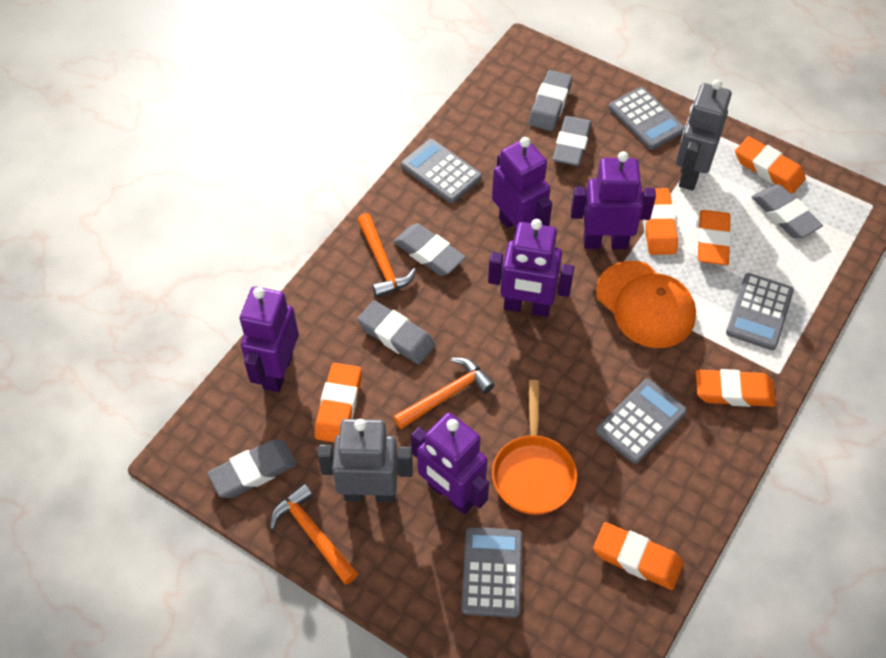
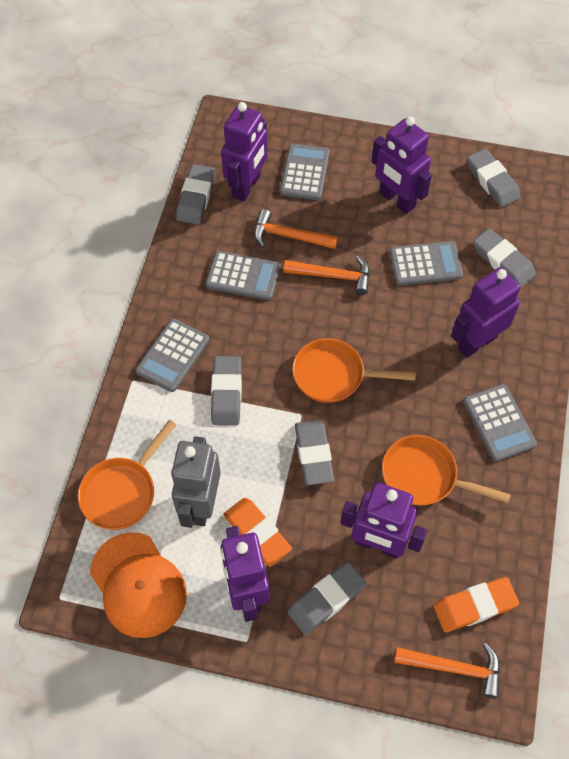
grey robot: 2 -> 1
orange eraser: 6 -> 2
orange pan: 1 -> 3

